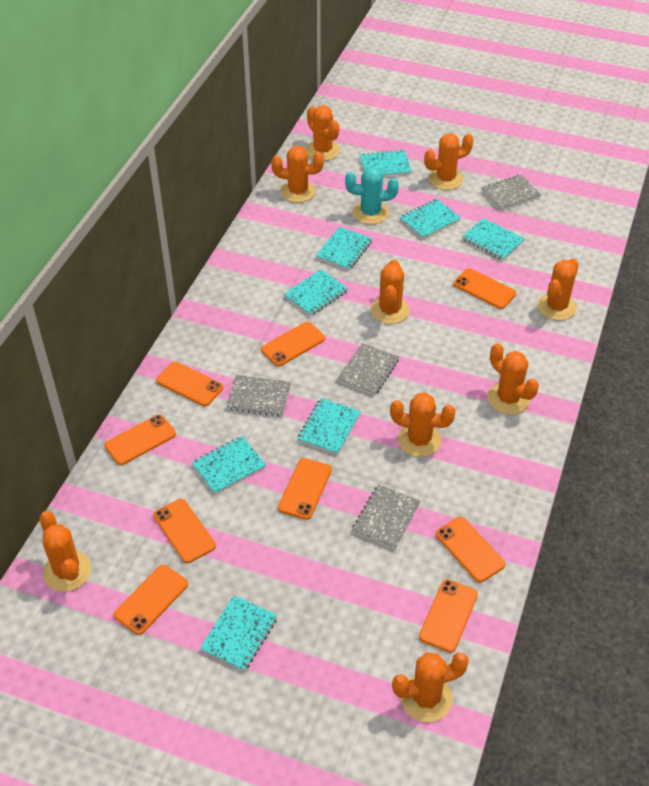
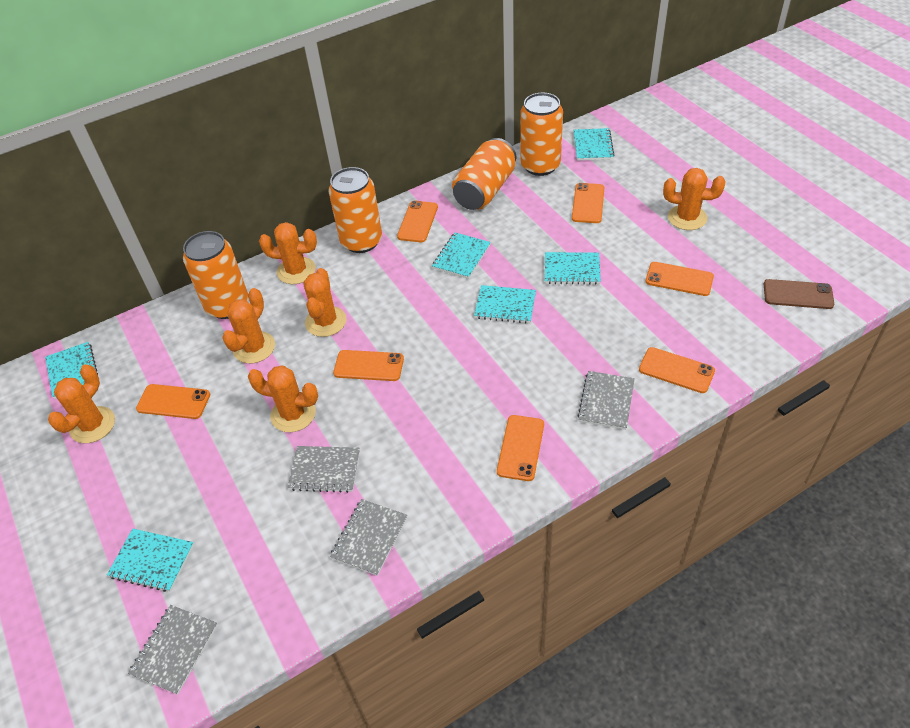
brown phone: 0 -> 1
orange cactus: 9 -> 6
orange can: 0 -> 4
orange phone: 9 -> 7
turquoise cactus: 1 -> 0
turquoise notebook: 8 -> 6

